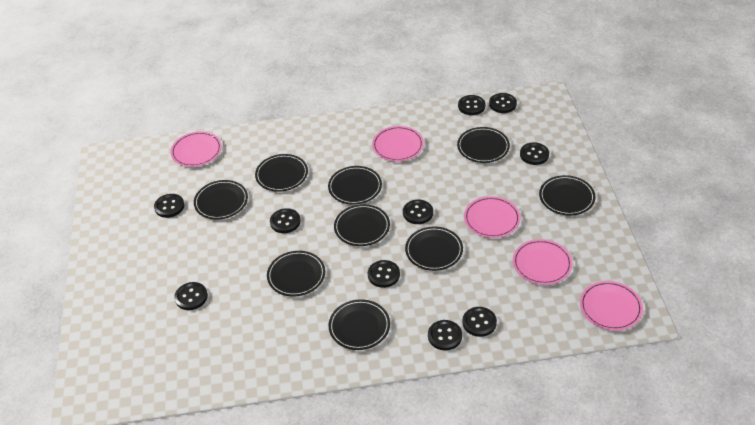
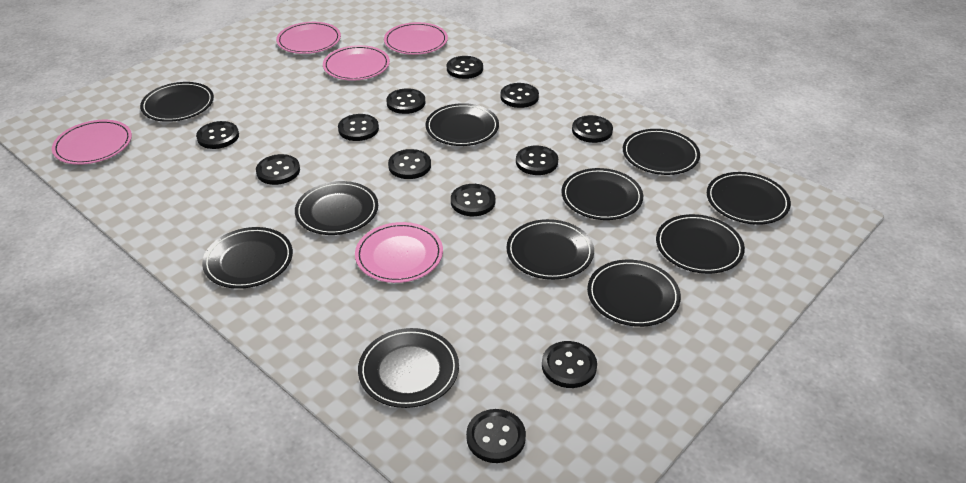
black button: 10 -> 12
black plate: 9 -> 11

